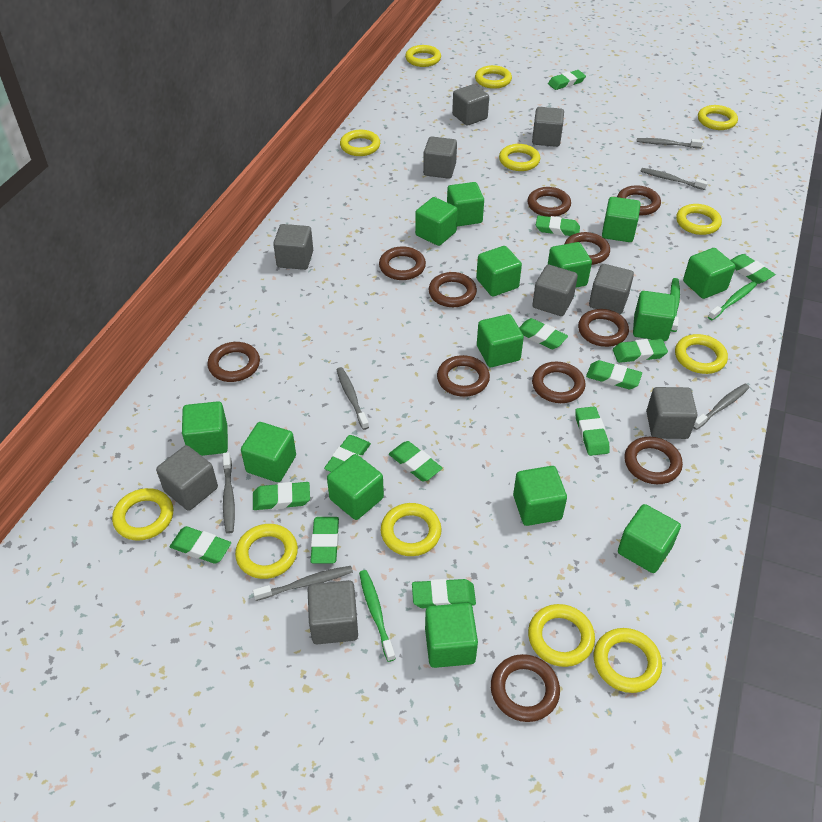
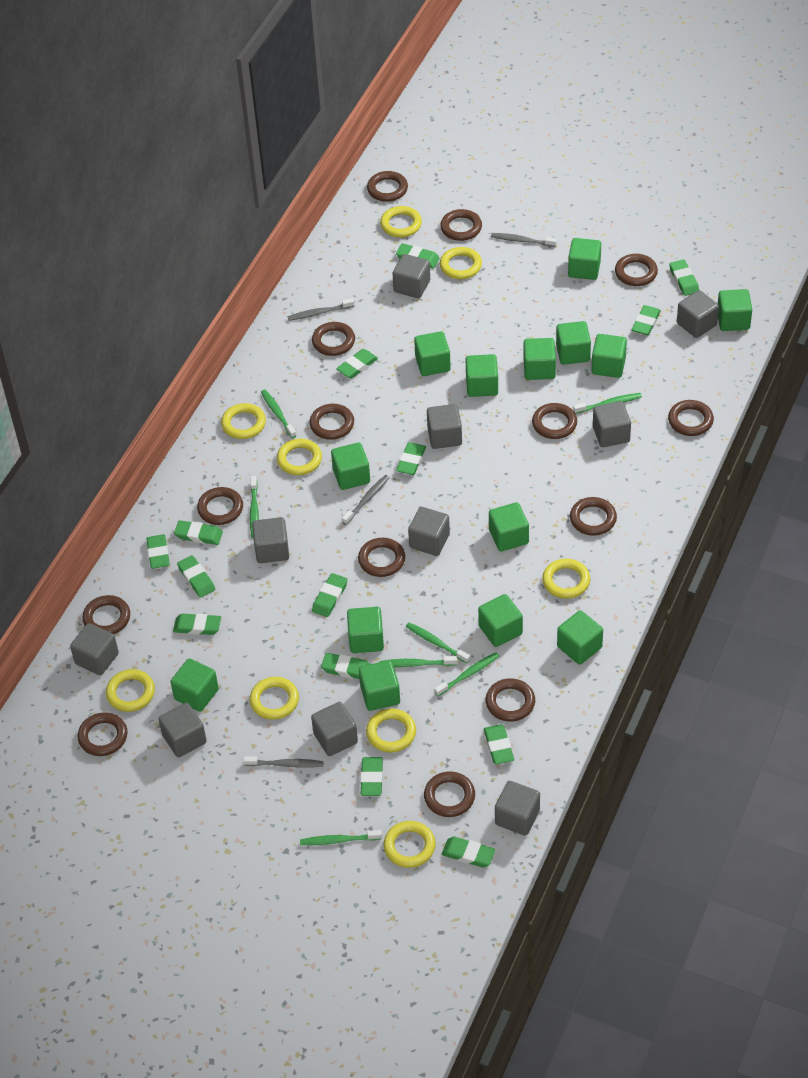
brown ring: 11 -> 14
green eraser: 13 -> 14
green toothbrush: 3 -> 7
grey cube: 9 -> 10
grey toothbrush: 6 -> 4
yellow ring: 12 -> 9

